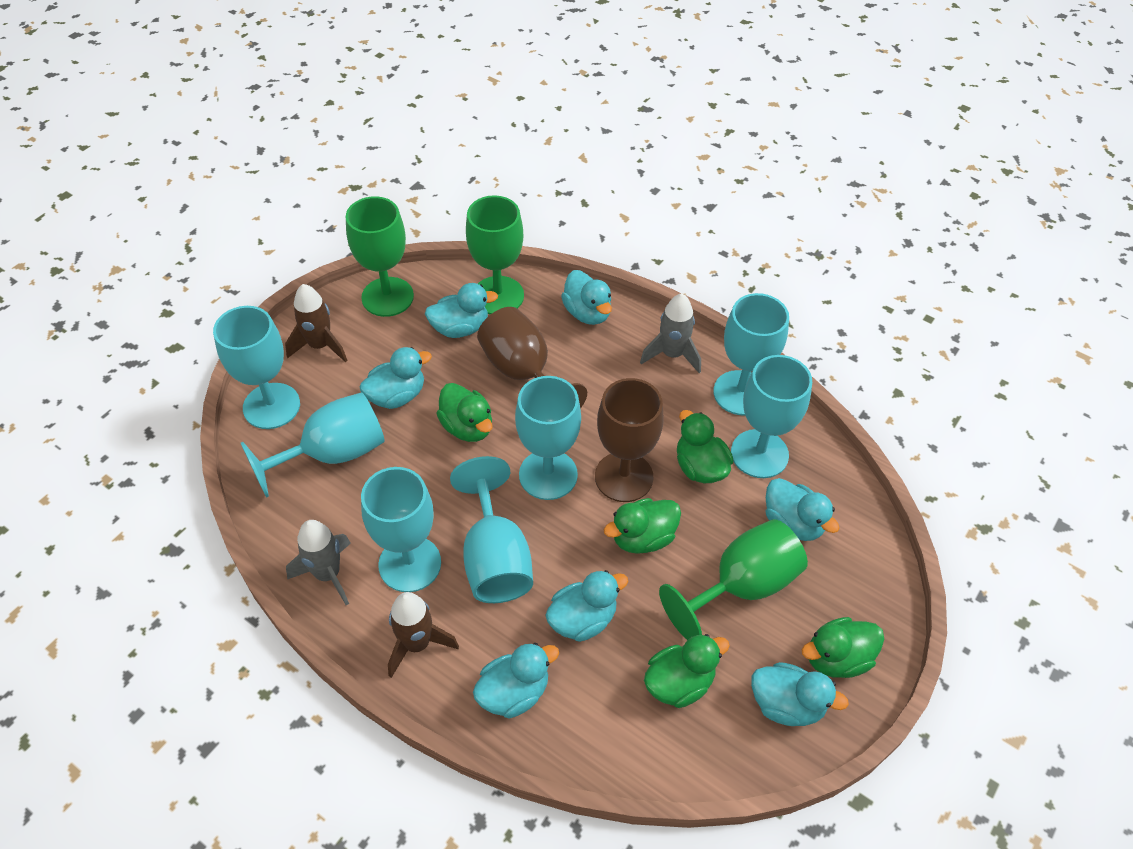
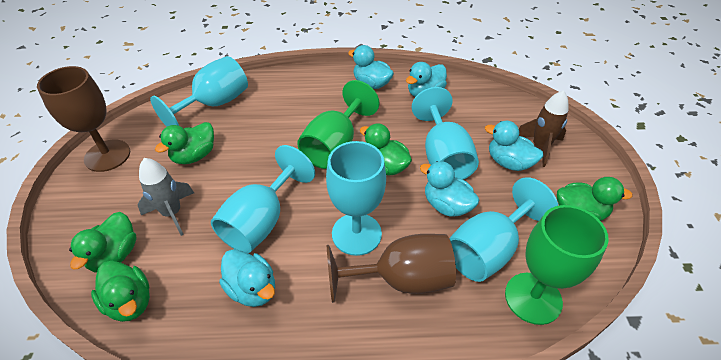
brown rocket: 2 -> 1
green goblet: 3 -> 2
grey rocket: 2 -> 1
turquoise duck: 7 -> 5
turquoise goblet: 7 -> 5

